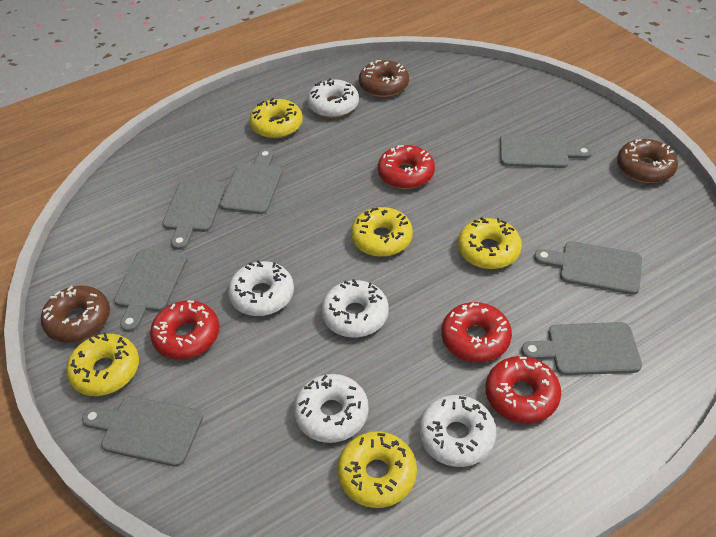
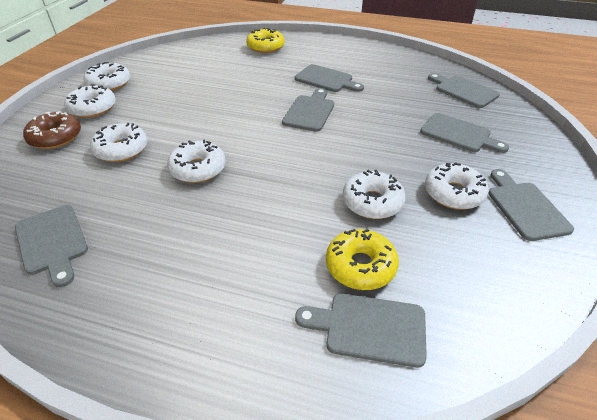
brown donut: 3 -> 1
red donut: 4 -> 0
white donut: 5 -> 6
yellow donut: 5 -> 2

